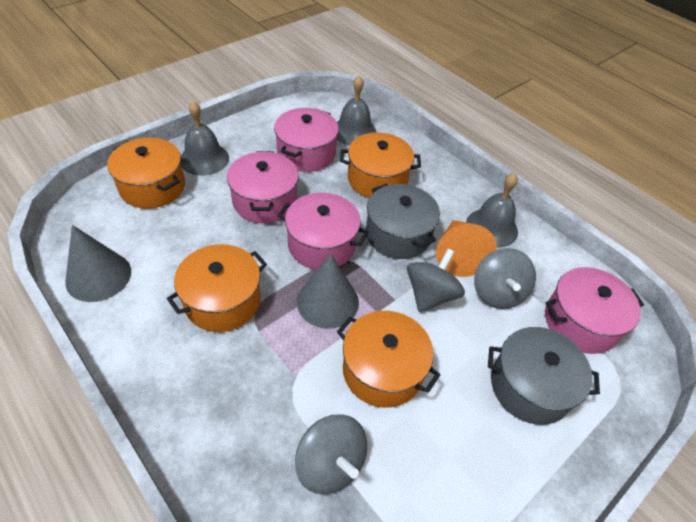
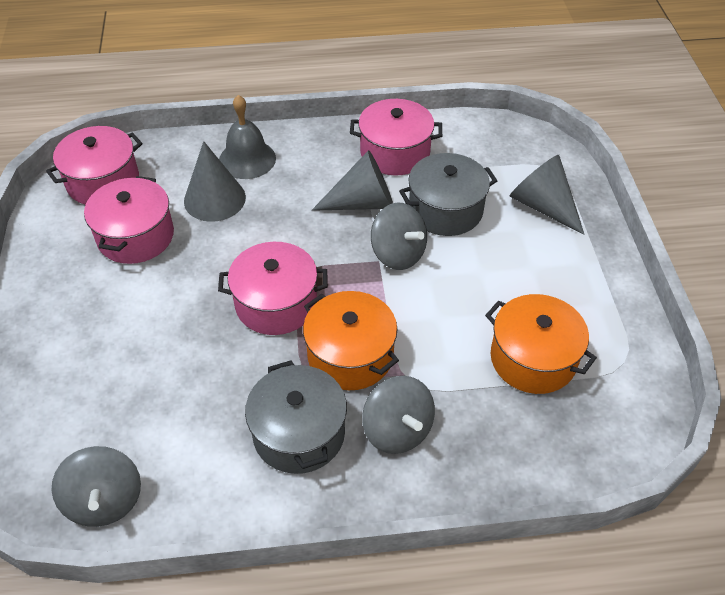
grey bell: 3 -> 1
grey cone: 2 -> 3
orange cone: 1 -> 0
orange pot: 4 -> 2

